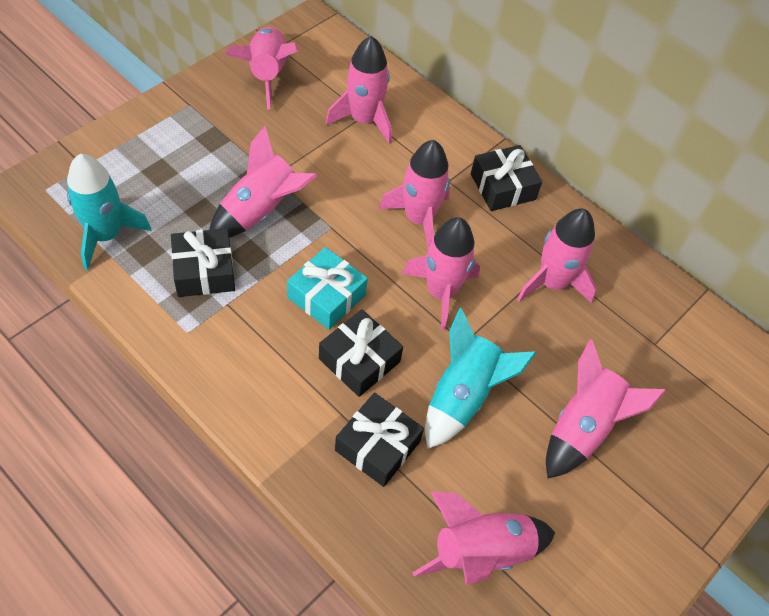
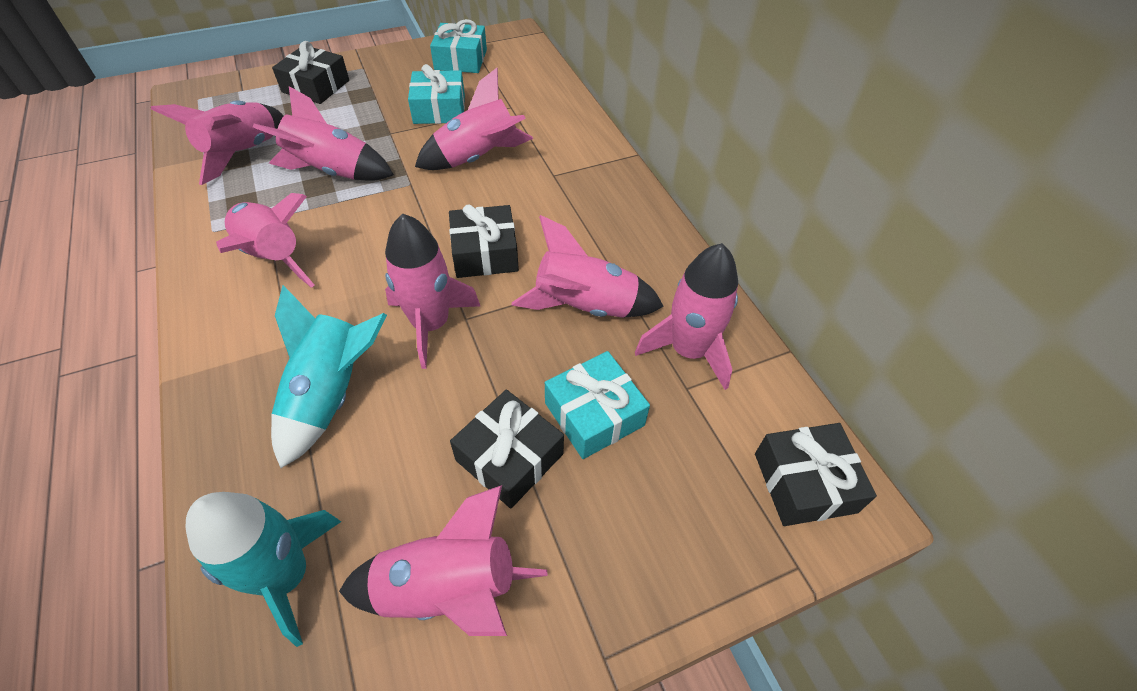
turquoise gift: 1 -> 3

